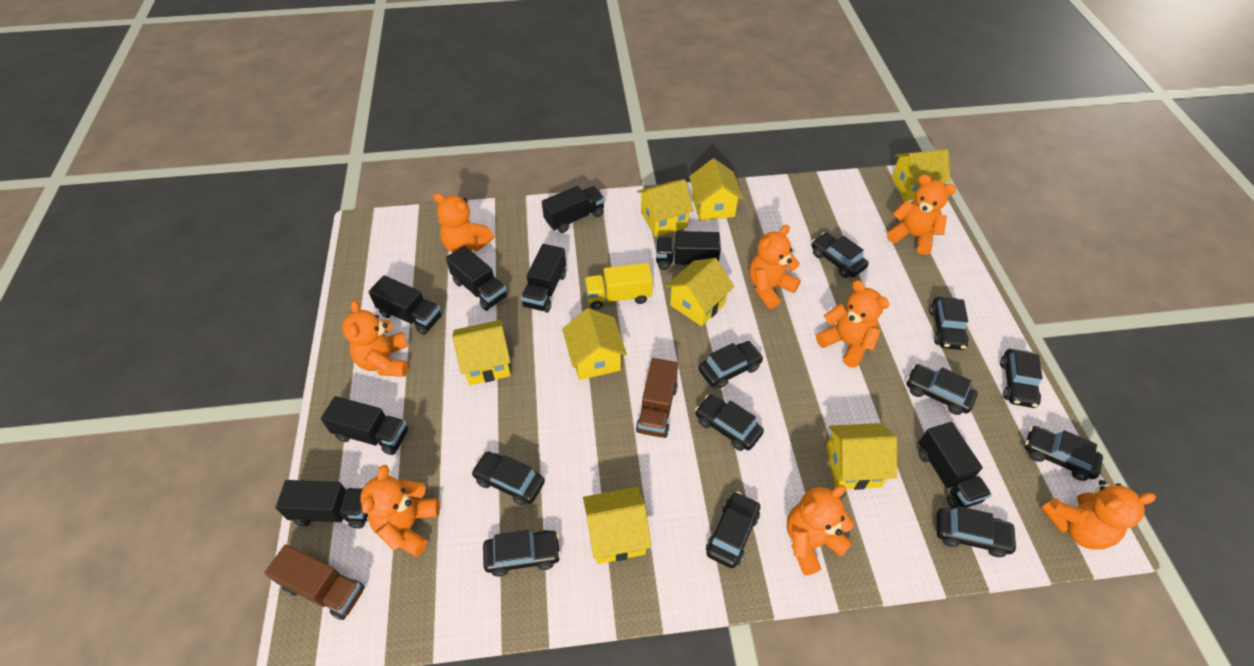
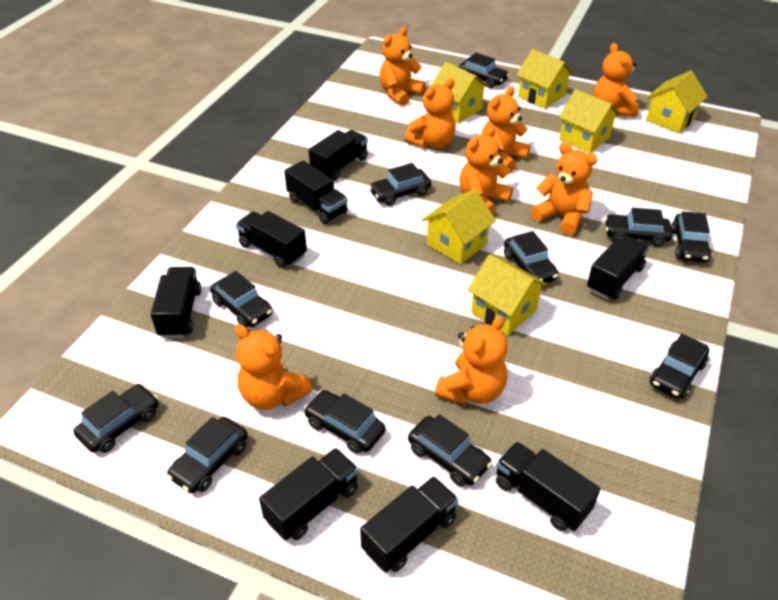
brown truck: 2 -> 0
yellow house: 8 -> 6
yellow truck: 1 -> 0

